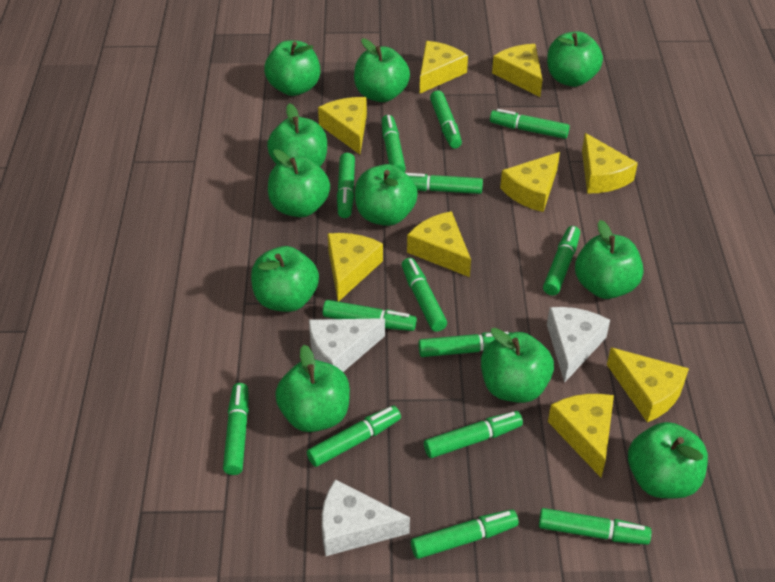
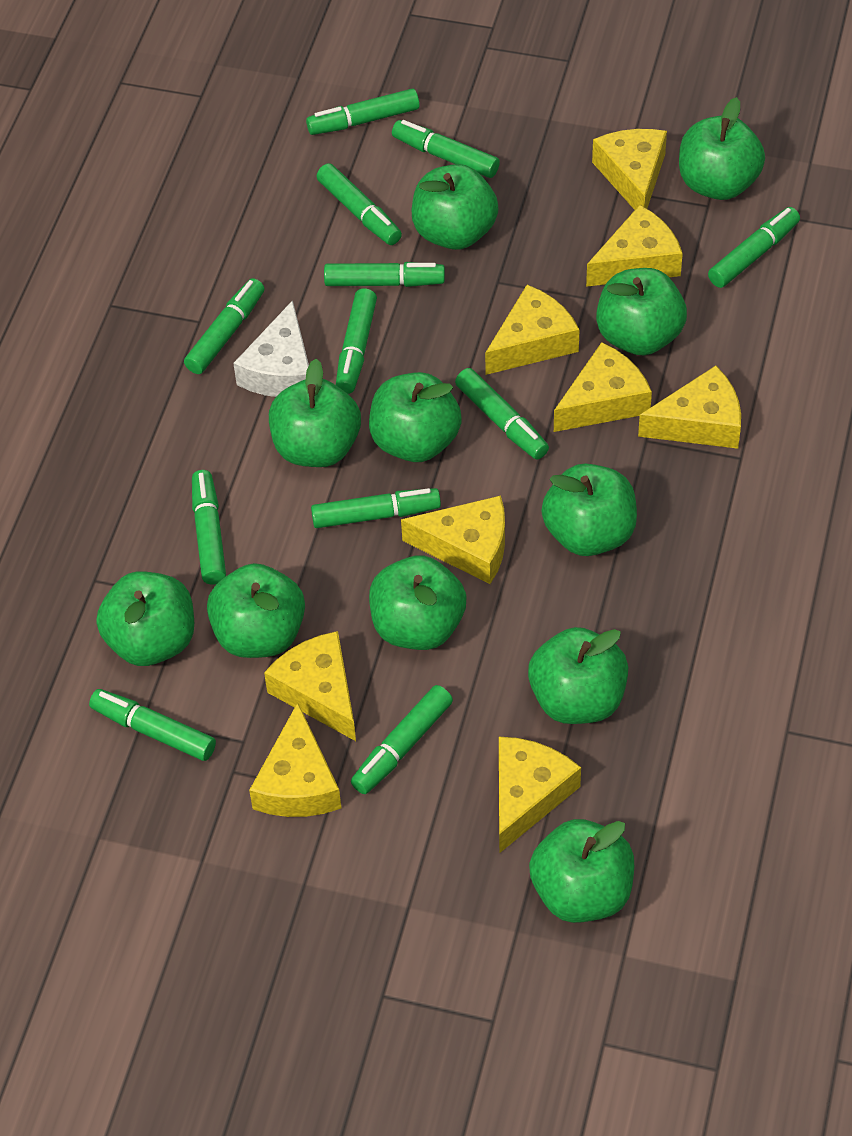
green marker: 14 -> 12
white cheese: 3 -> 1

